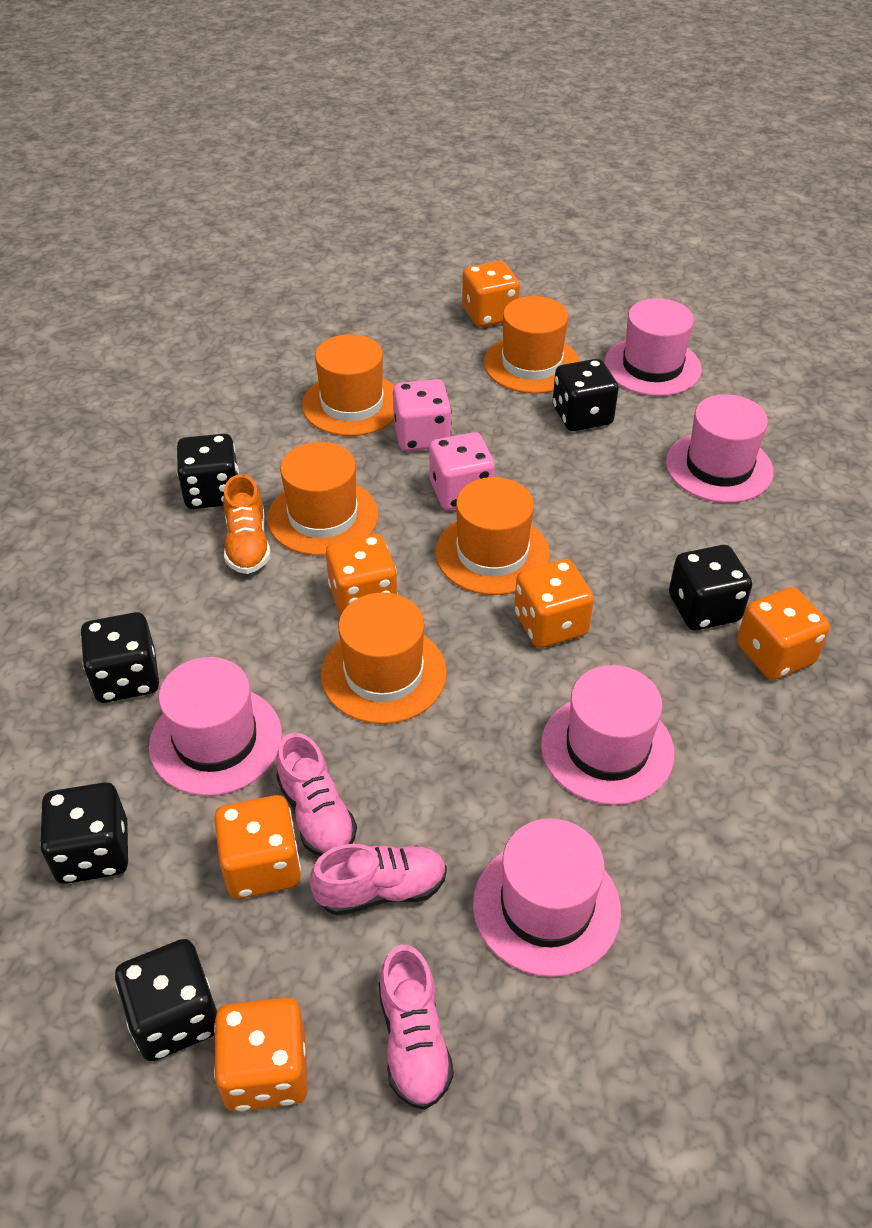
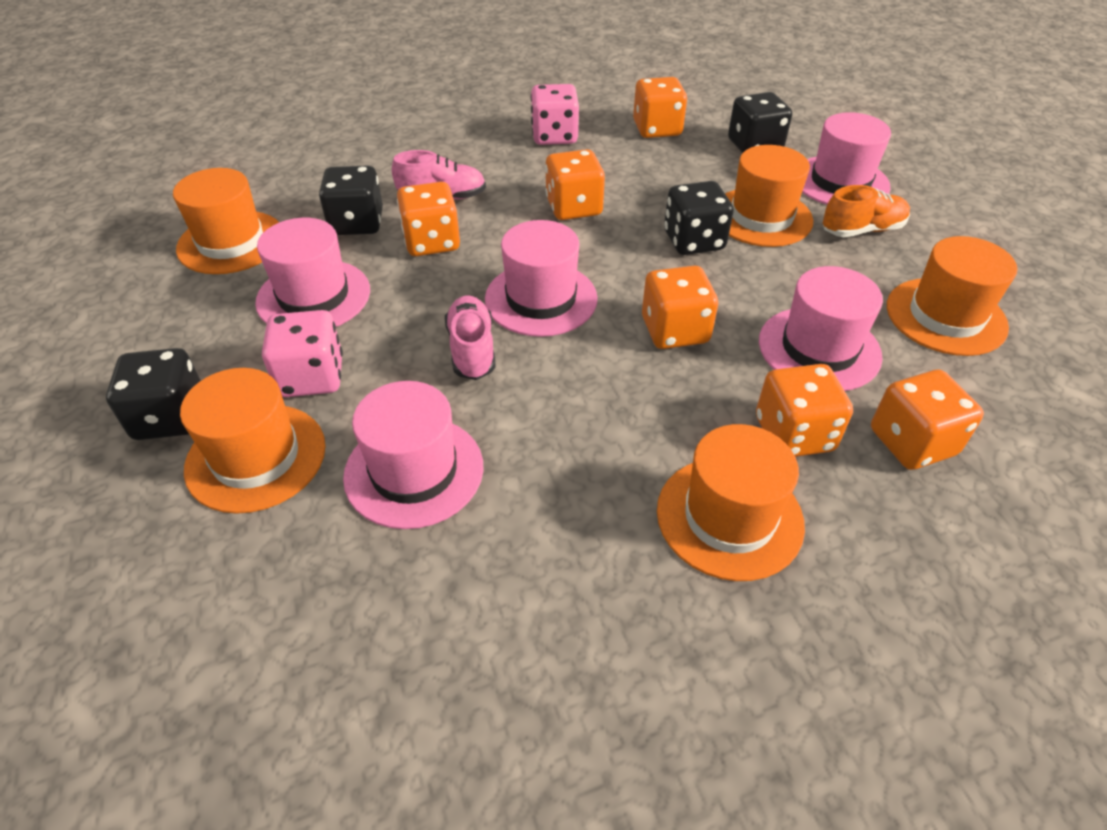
black dice: 6 -> 4
pink shoe: 3 -> 2

